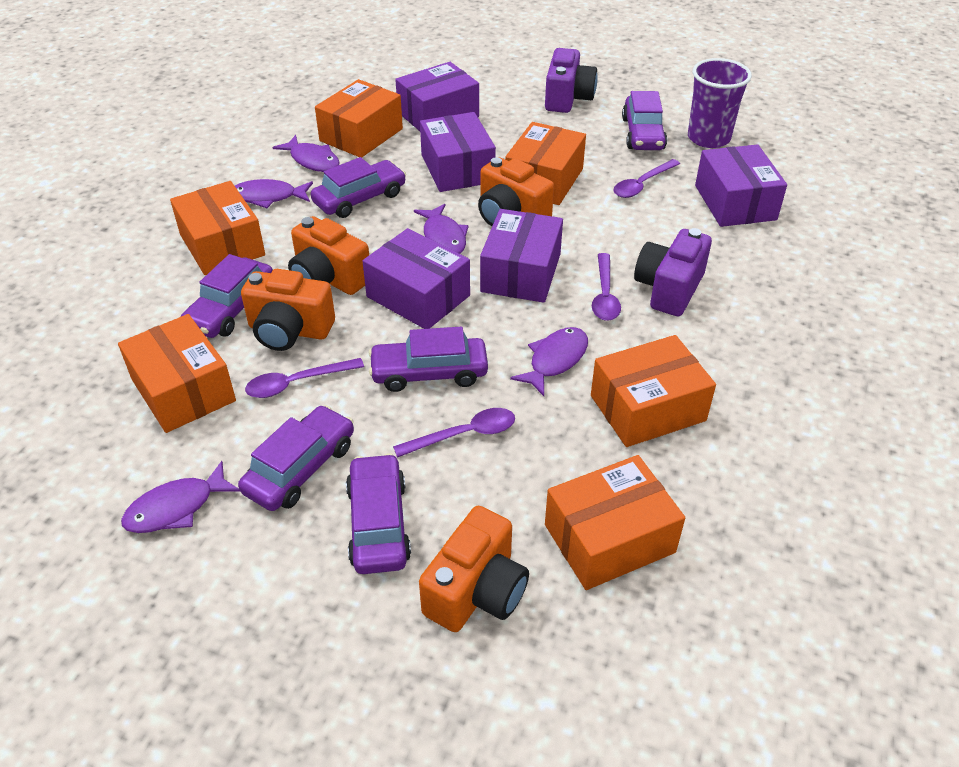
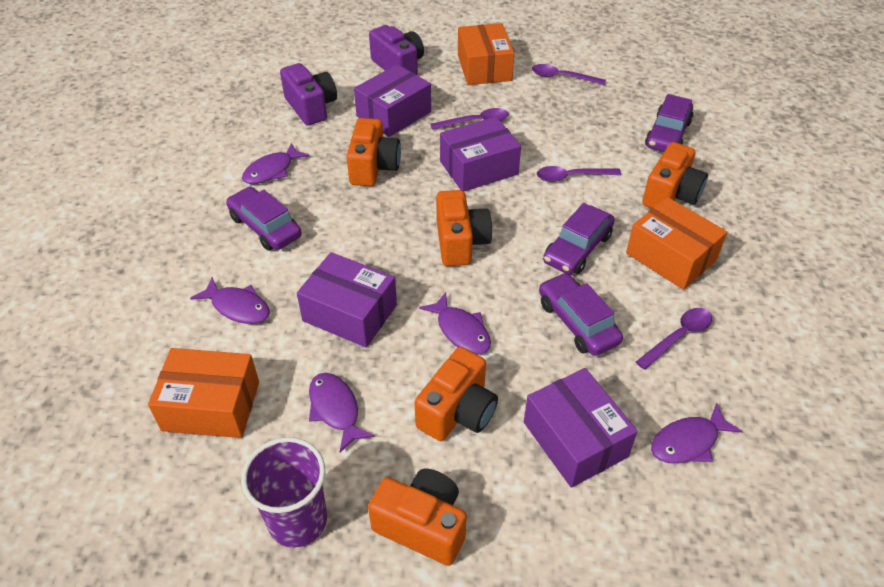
orange box: 6 -> 3
orange camera: 4 -> 5
purple box: 5 -> 4
purple car: 6 -> 4

